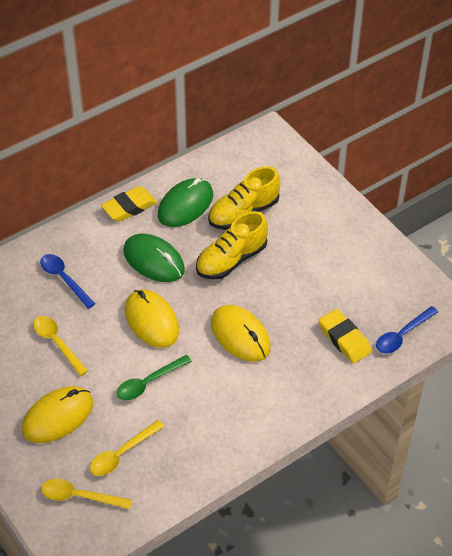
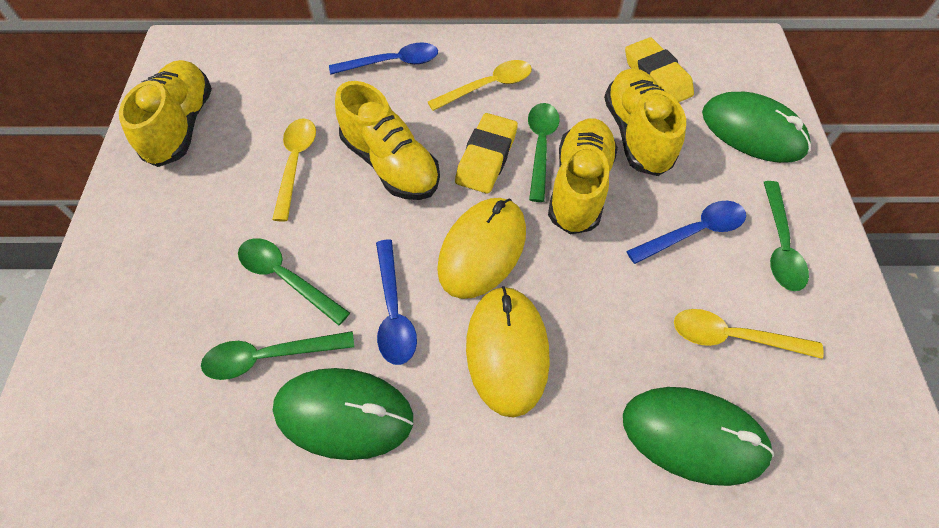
blue spoon: 2 -> 3
green mouse: 2 -> 3
green spoon: 1 -> 4
yellow mouse: 3 -> 2
yellow shoe: 2 -> 4

